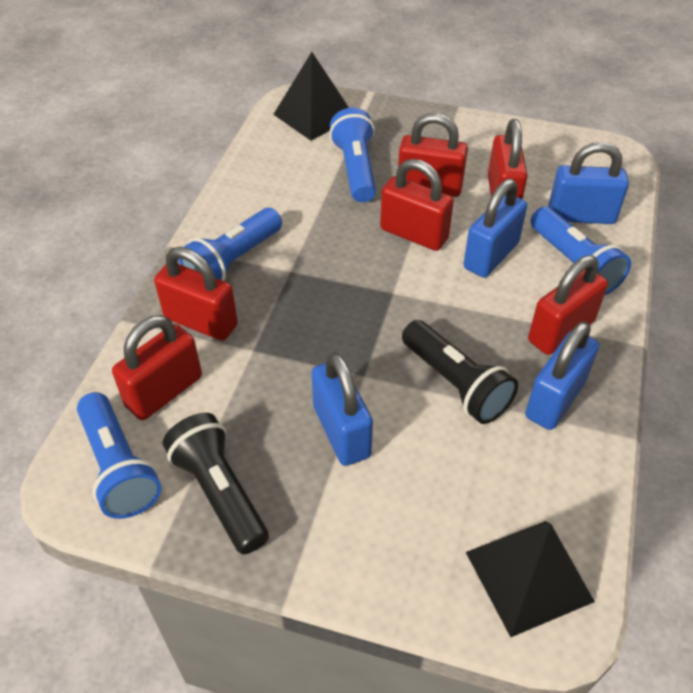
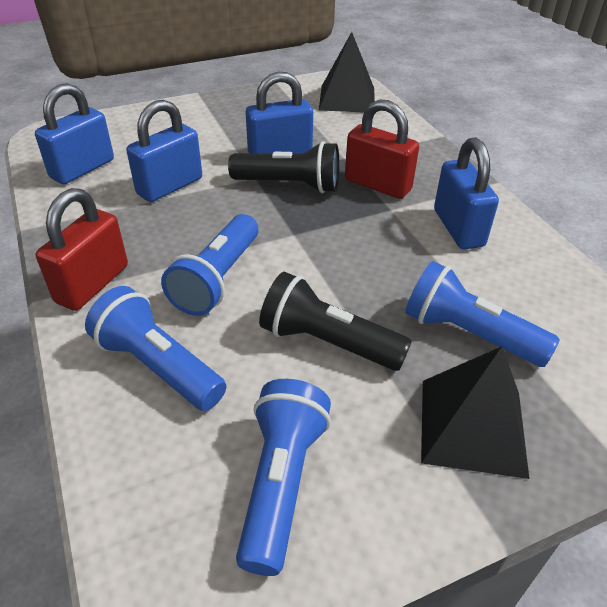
red padlock: 6 -> 2

